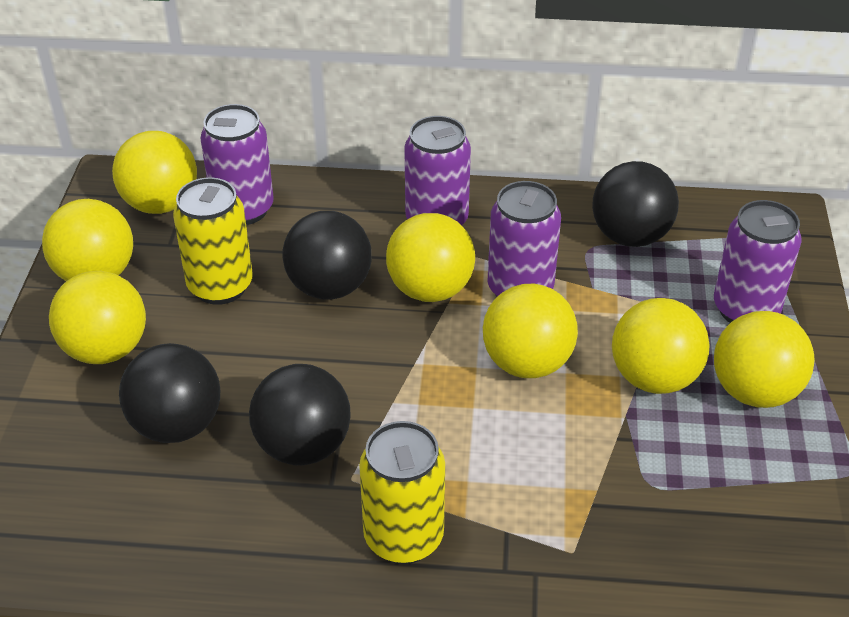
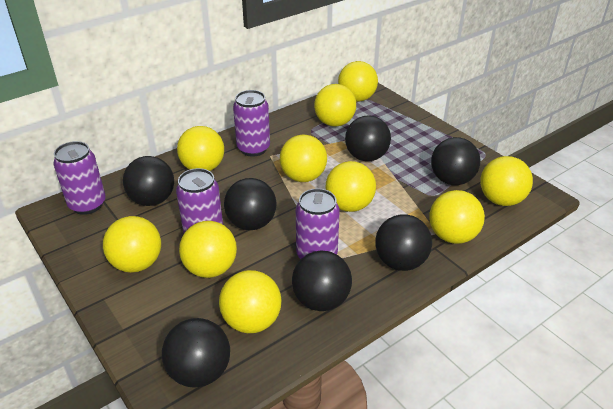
black ball: 4 -> 7
yellow ball: 7 -> 10
yellow can: 2 -> 0

